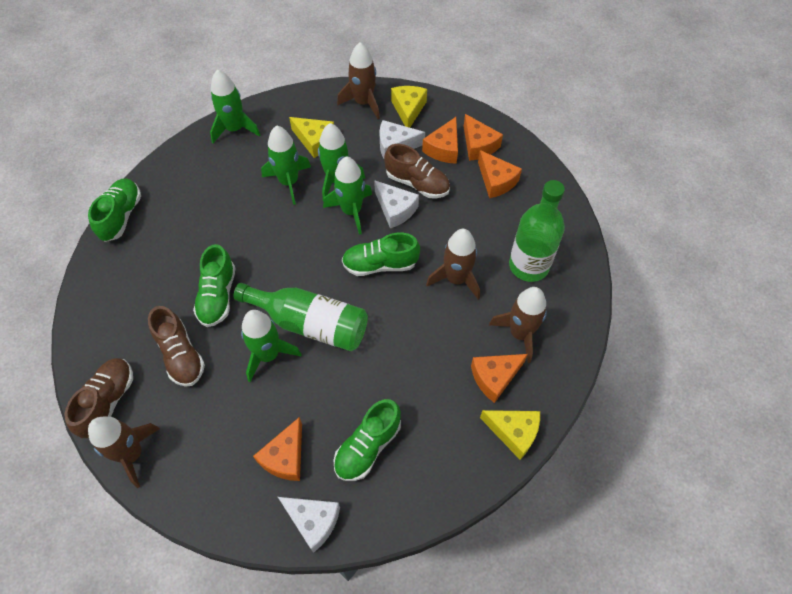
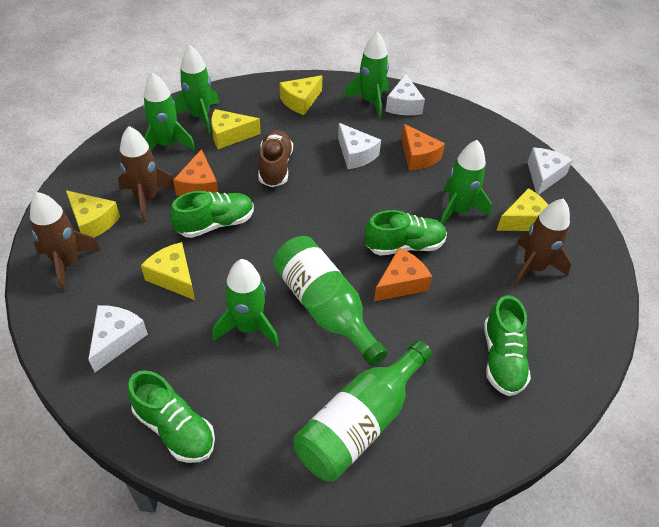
brown rocket: 4 -> 3
brown shoe: 3 -> 1
orange cheese: 5 -> 3
white cheese: 3 -> 4
yellow cheese: 3 -> 5

